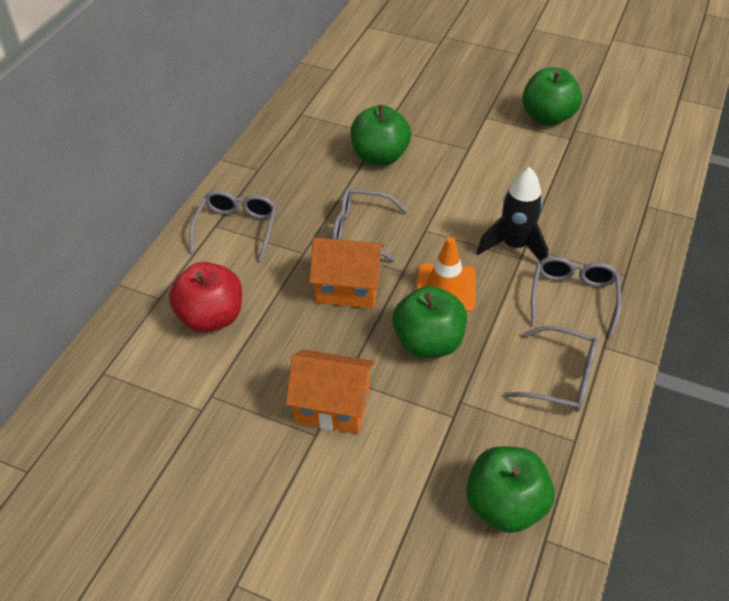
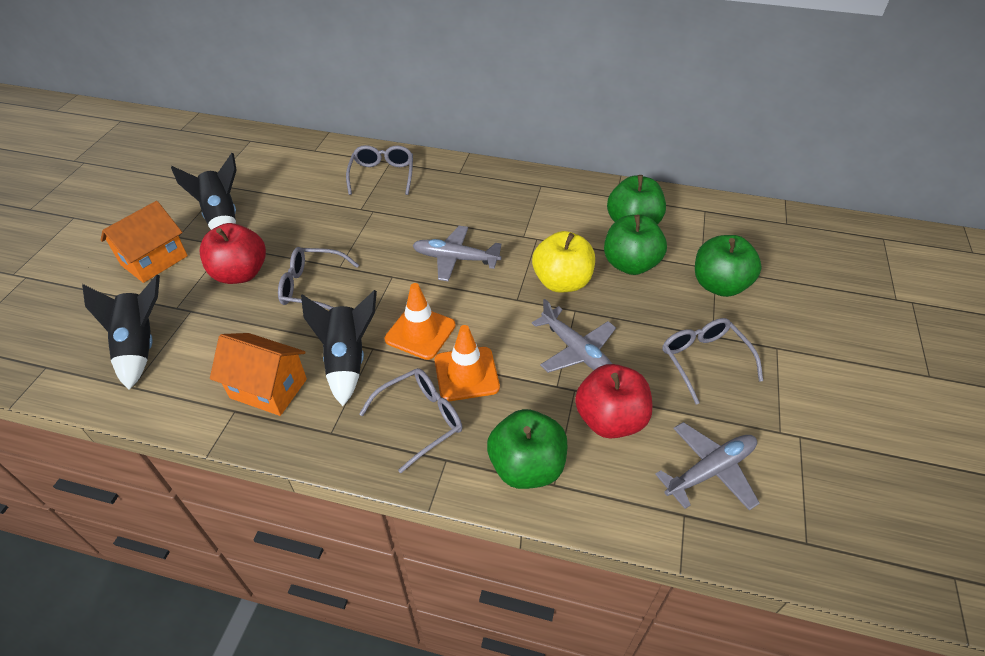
black rocket: 1 -> 3
grey plane: 0 -> 3
orange traffic cone: 1 -> 2
red apple: 1 -> 2
yellow apple: 0 -> 1

